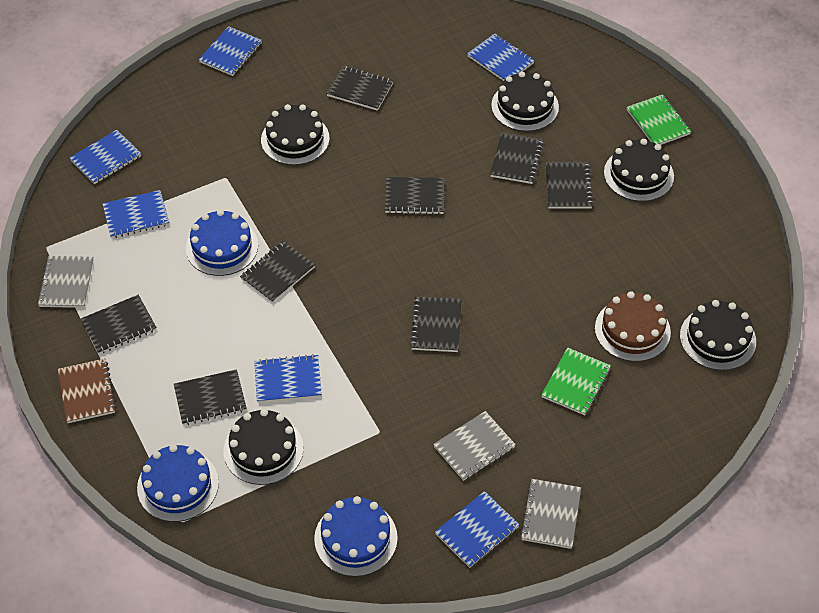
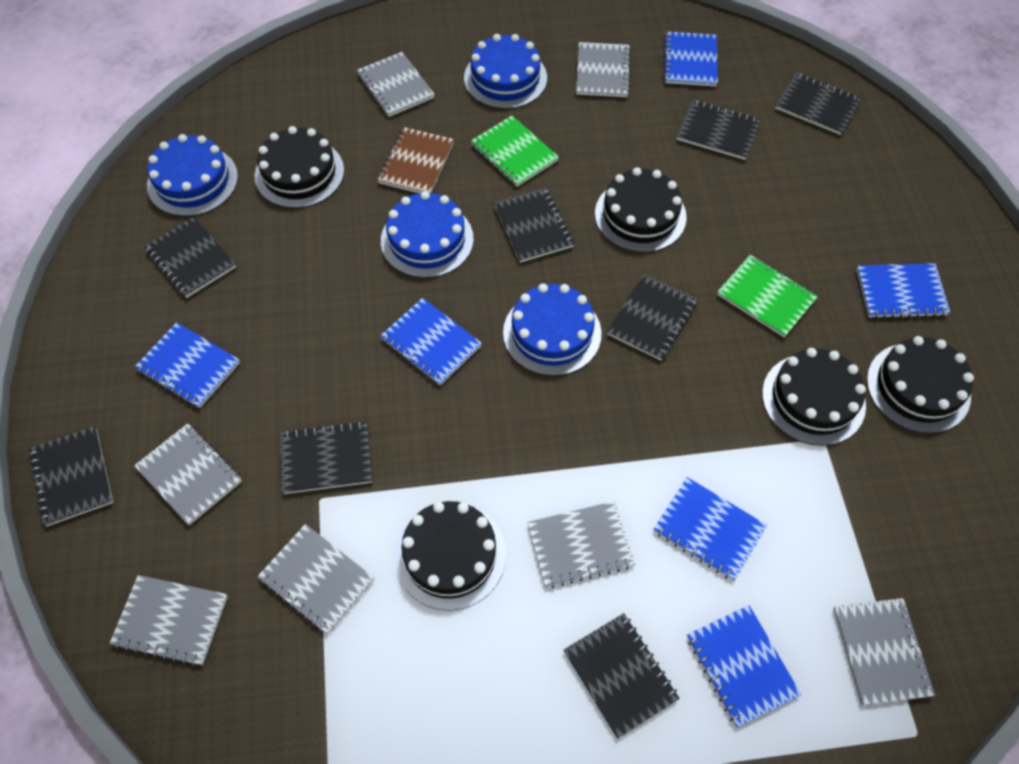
blue cake: 3 -> 4
brown cake: 1 -> 0
grey notebook: 3 -> 7

